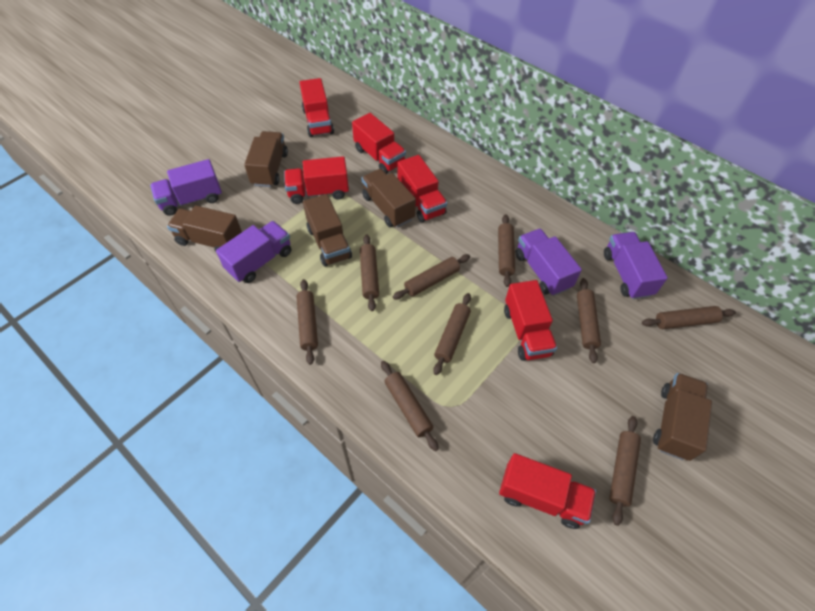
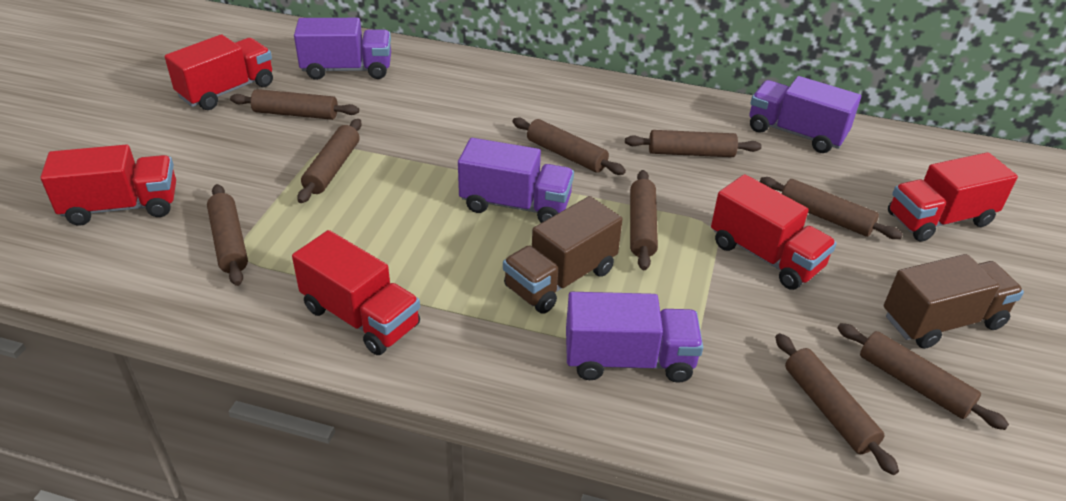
brown truck: 5 -> 2
red truck: 6 -> 5

